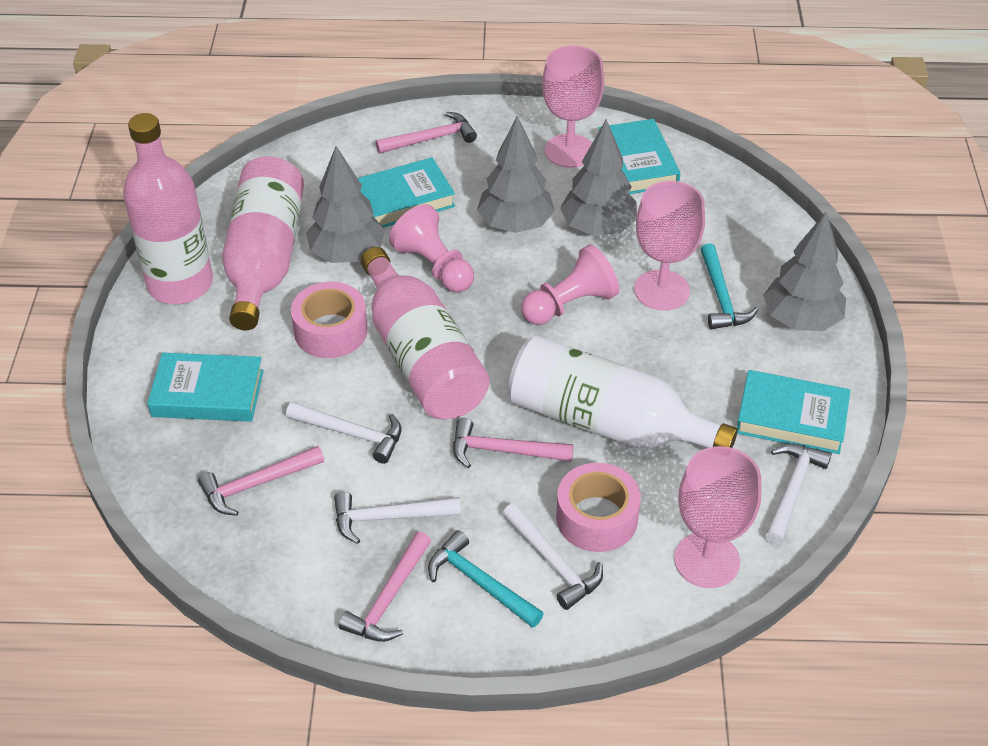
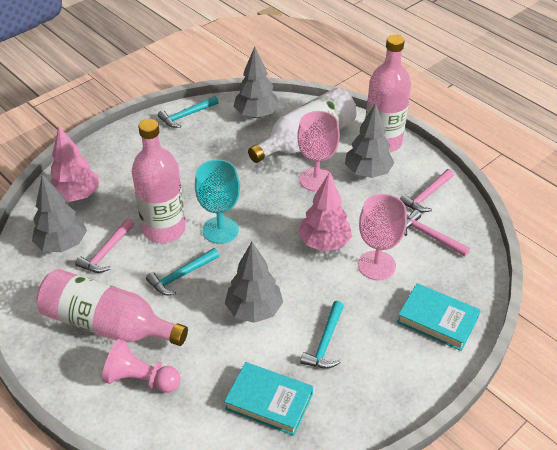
pink goblet: 3 -> 2
pink hammer: 4 -> 3
pink pawn: 2 -> 1
pink tape: 2 -> 0
pink tree: 0 -> 2
turquoise book: 4 -> 2
turquoise goblet: 0 -> 1
turquoise hammer: 2 -> 3
white hammer: 4 -> 0

